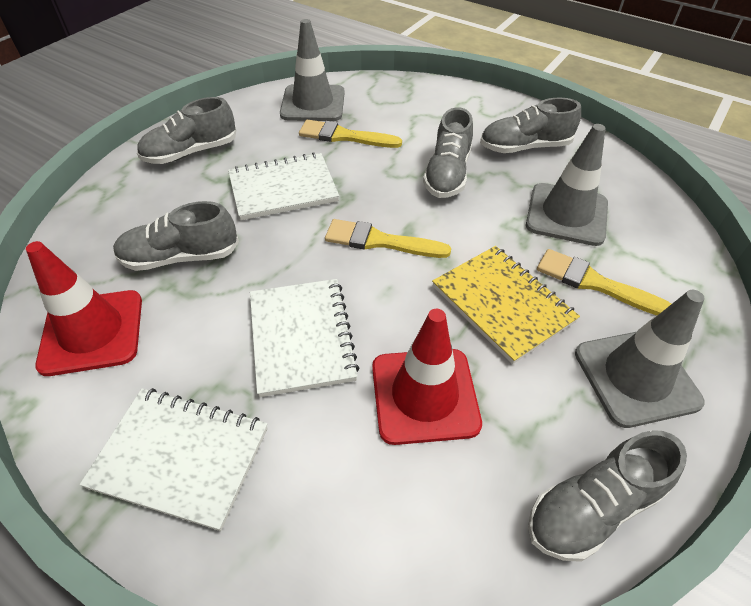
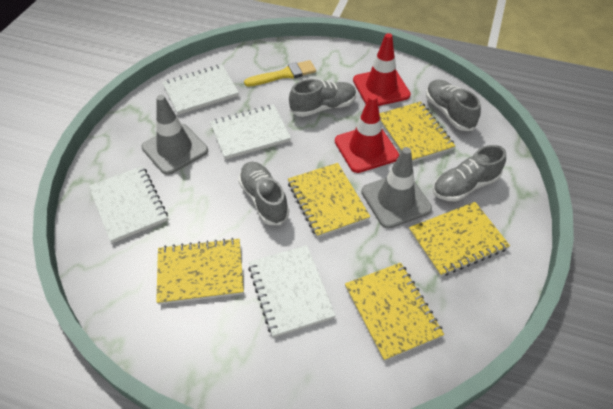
grey shoe: 5 -> 4
grey traffic cone: 3 -> 2
white notebook: 3 -> 4
yellow brush: 3 -> 1
yellow notebook: 1 -> 5

